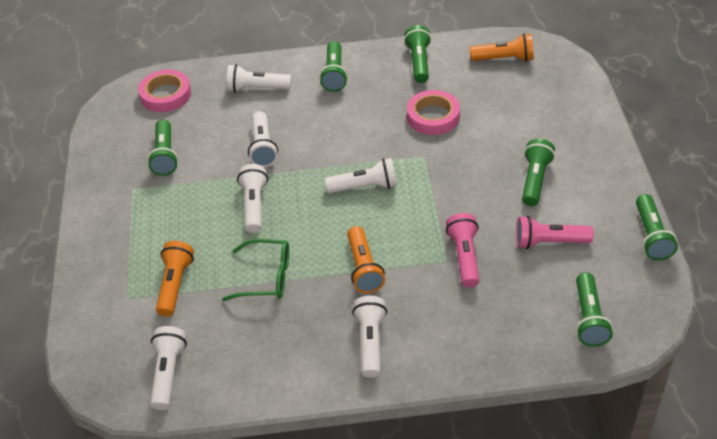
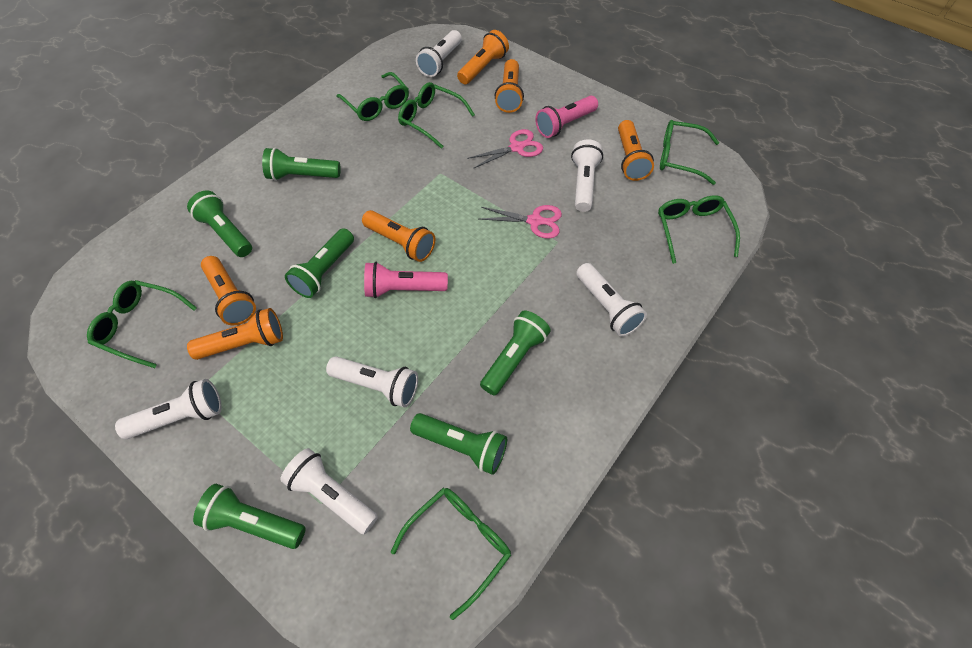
green glasses: 1 -> 6
orange flashlight: 3 -> 6
pink scissors: 0 -> 2
pink tape: 2 -> 0

